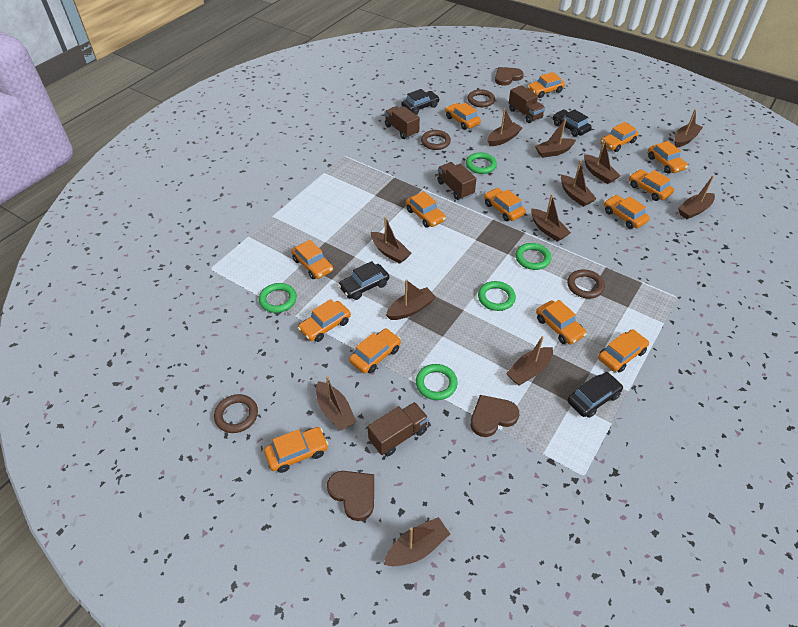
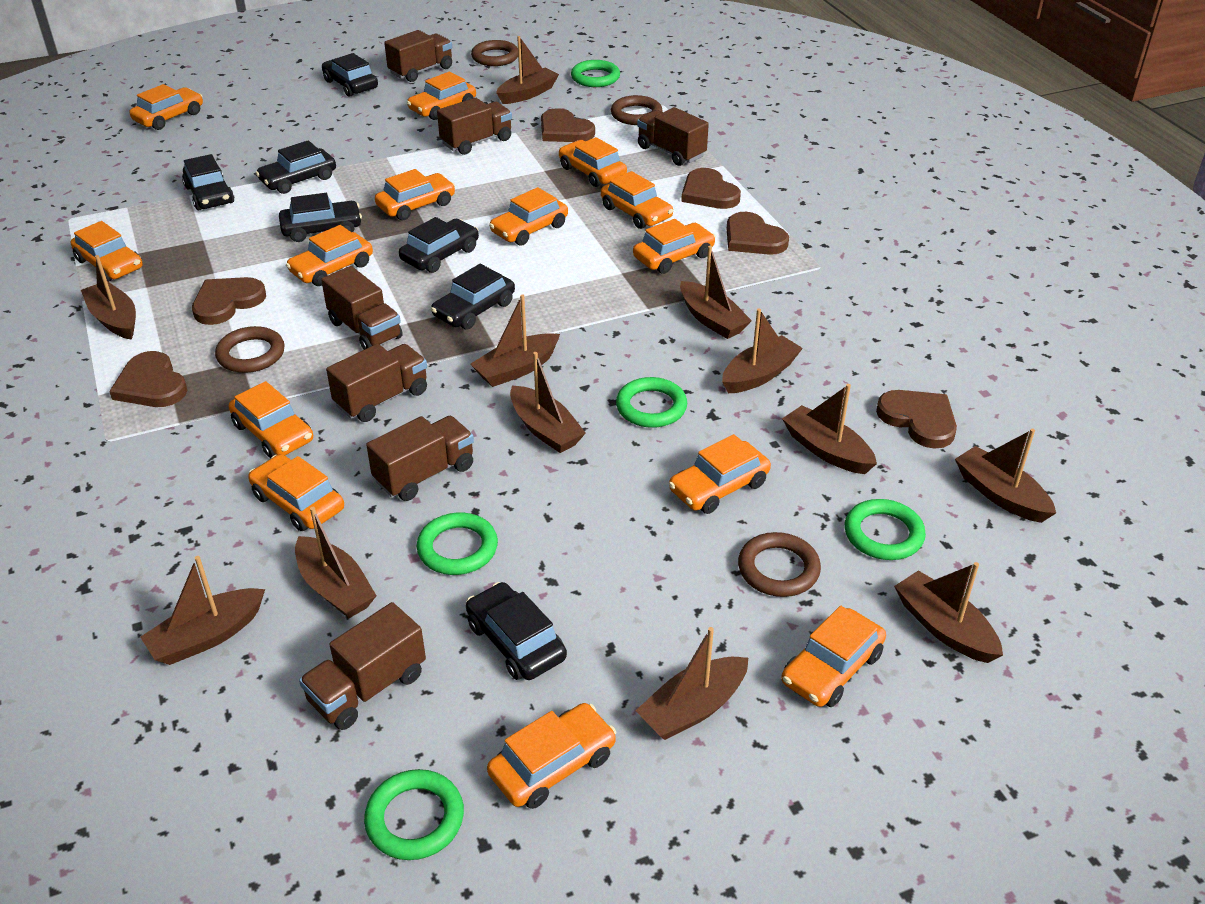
black car: 4 -> 7
brown heart: 3 -> 6
brown truck: 4 -> 7

